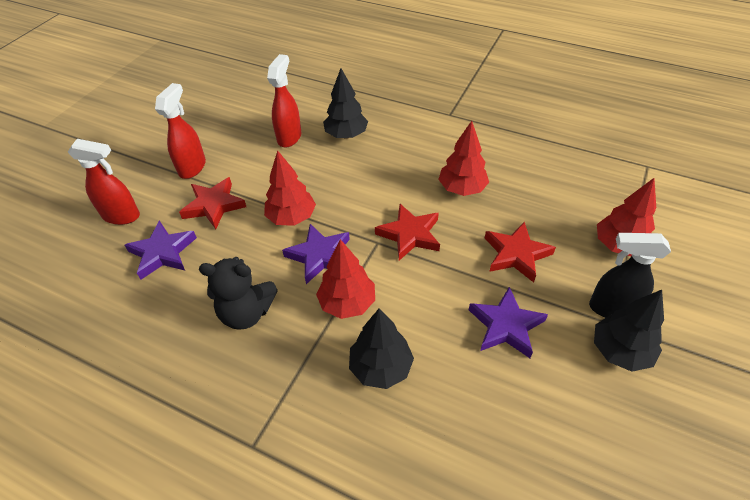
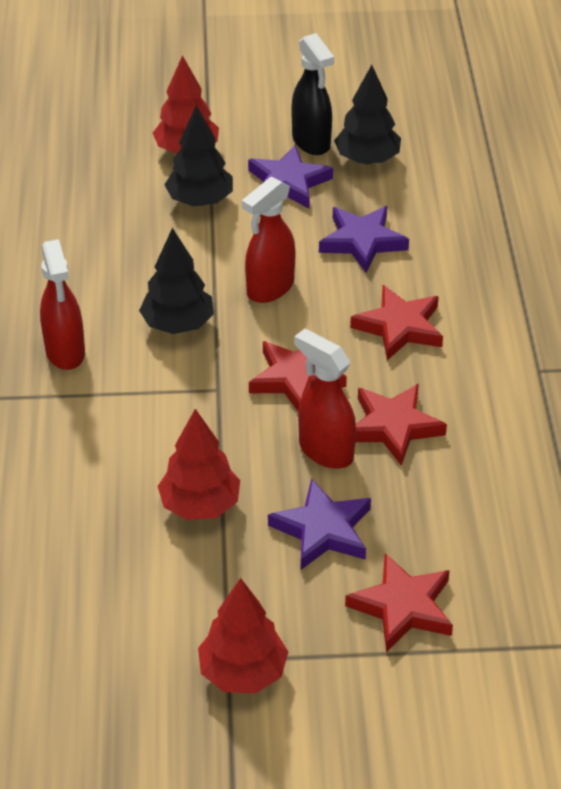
black teddy bear: 1 -> 0
red star: 3 -> 4
red tree: 4 -> 3

